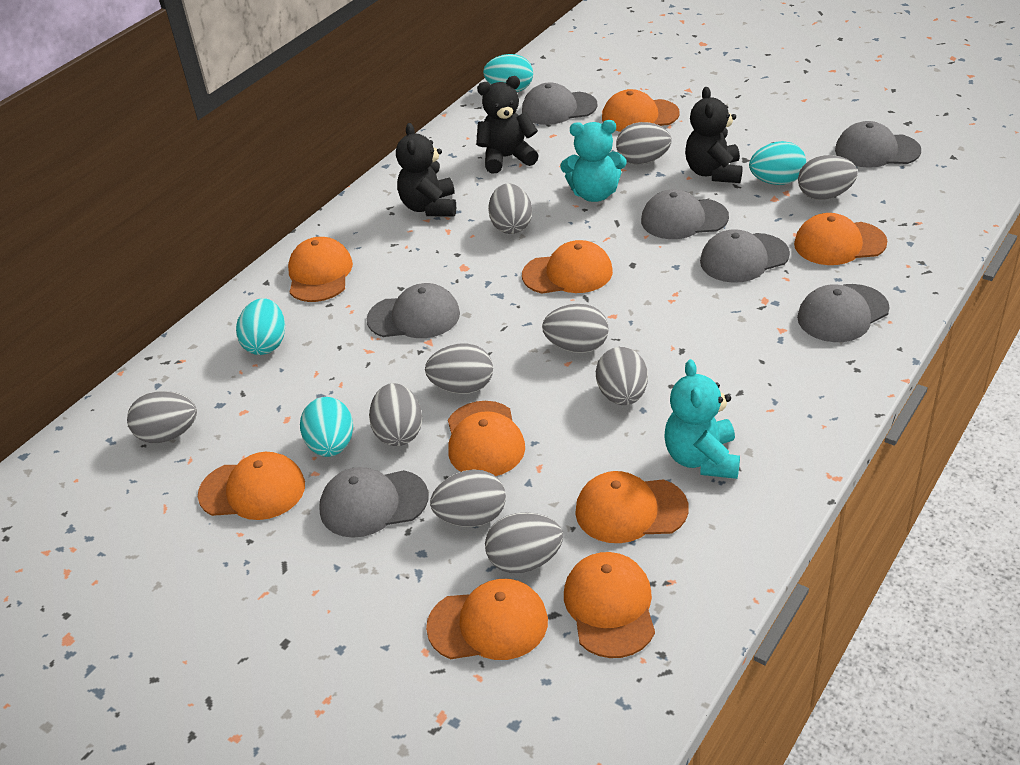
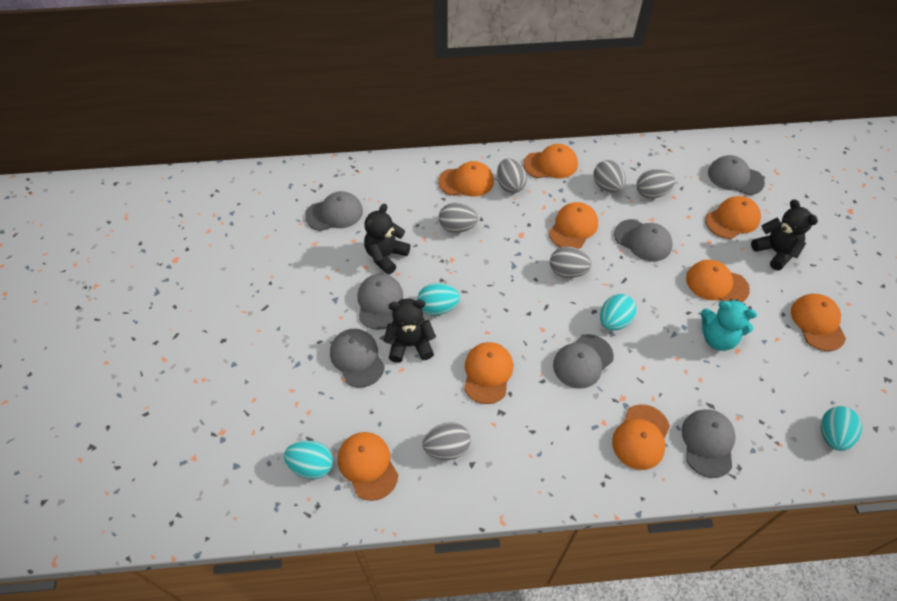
grey egg: 10 -> 6
turquoise teddy bear: 2 -> 1

